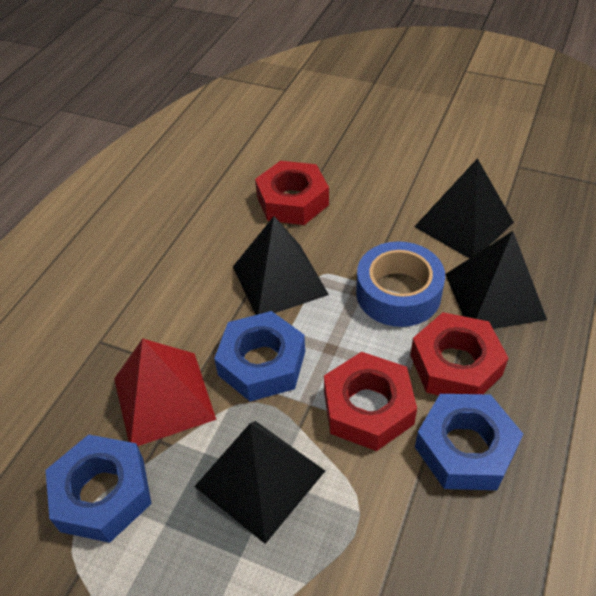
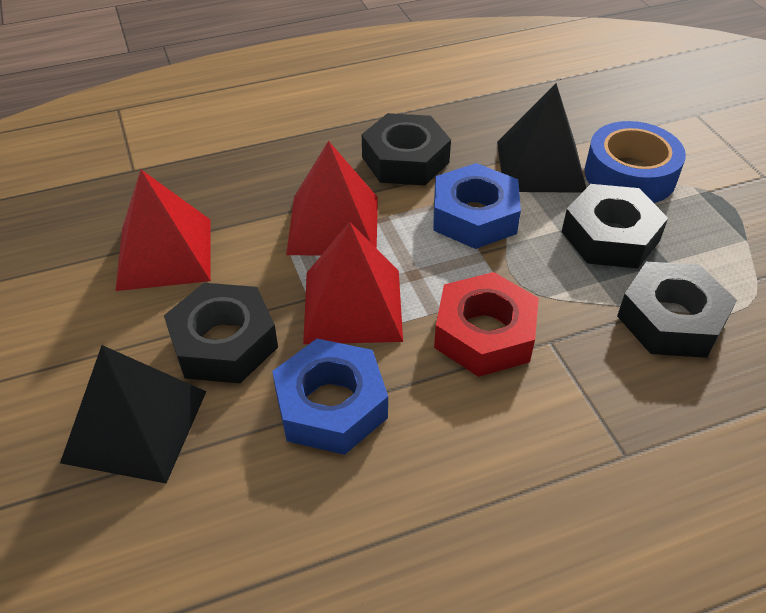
black nut: 0 -> 4
black pyramid: 4 -> 2
blue nut: 3 -> 2
red nut: 3 -> 1
red pyramid: 1 -> 3

